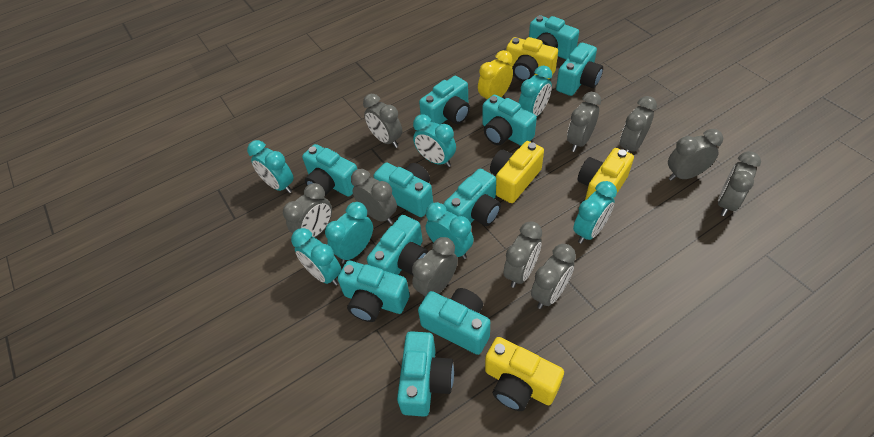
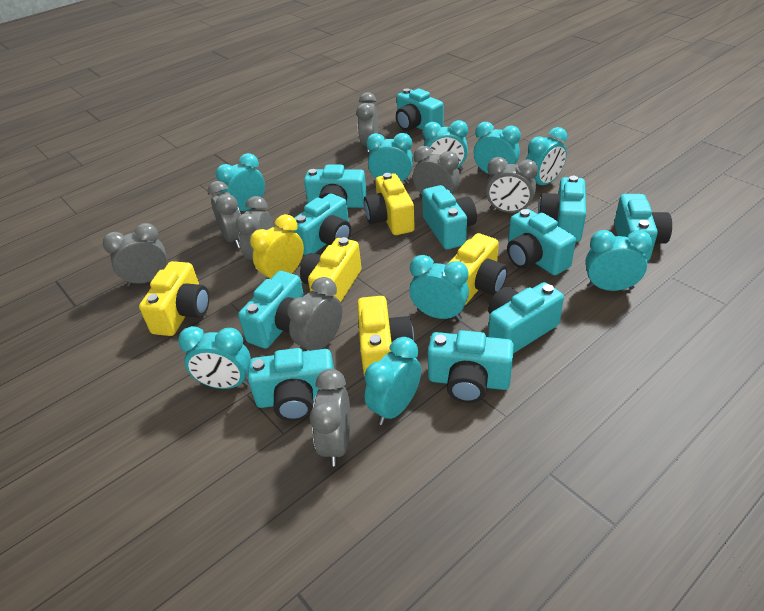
grey clock: 10 -> 8
turquoise clock: 7 -> 9
yellow camera: 4 -> 5

